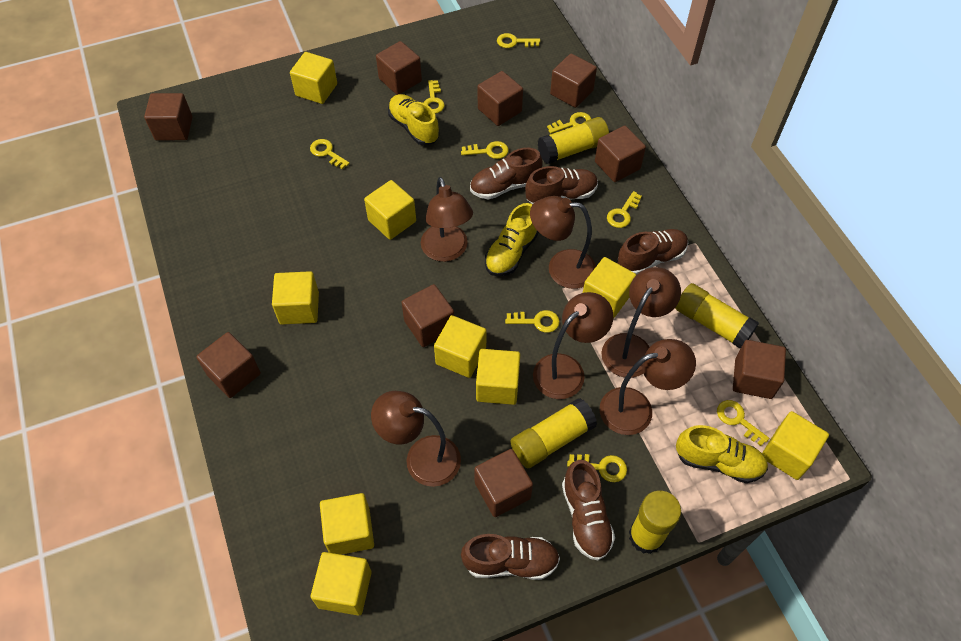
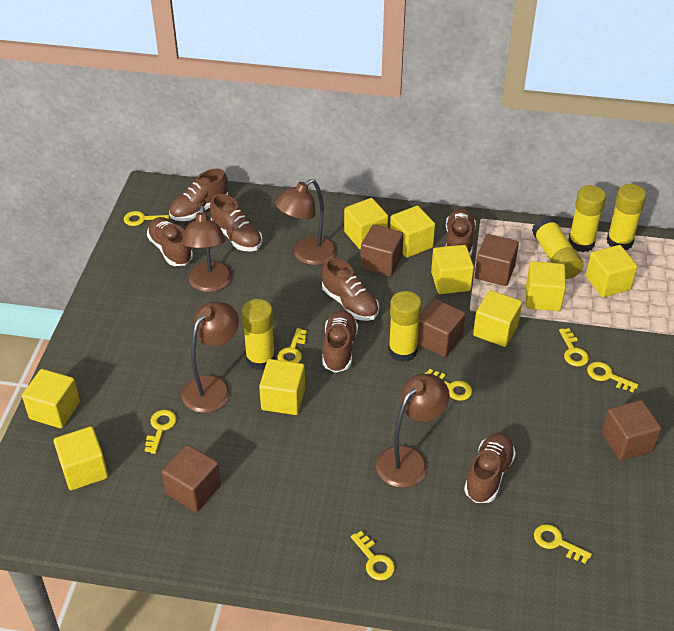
brown cube: 9 -> 5
brown lamp: 6 -> 4
brown shoe: 5 -> 7
yellow glue stick: 4 -> 5
yellow key: 9 -> 8
yellow shoe: 3 -> 0

